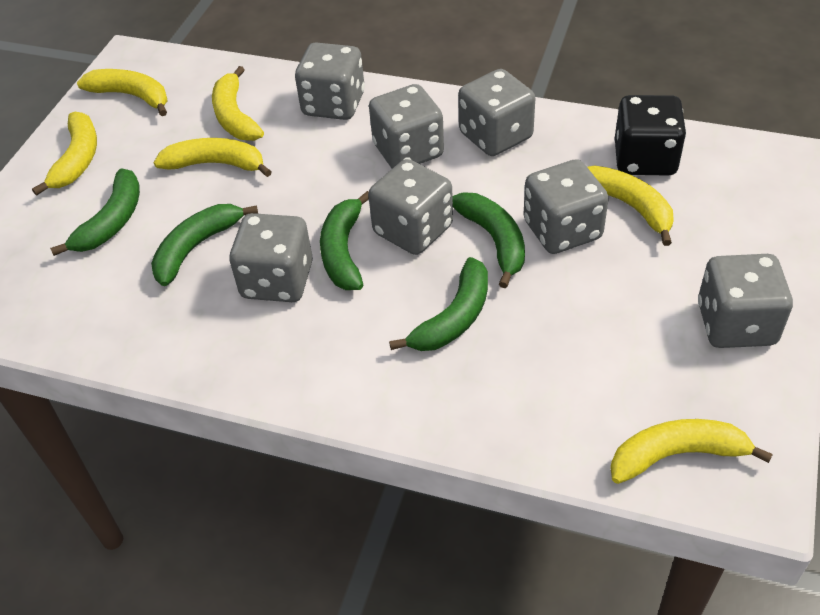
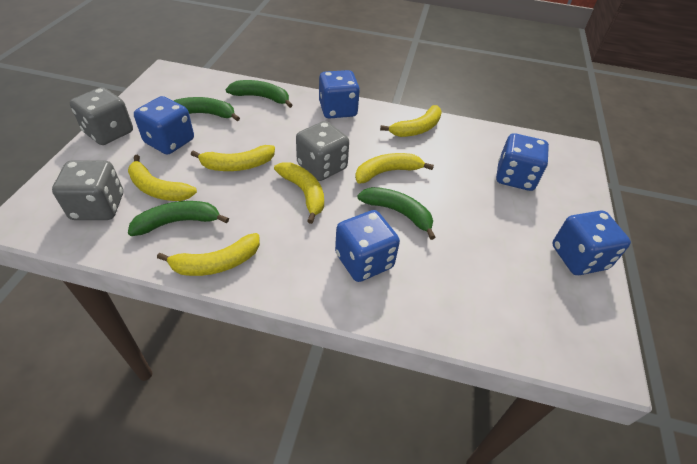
black dice: 1 -> 0
blue dice: 0 -> 5
green banana: 5 -> 4
grey dice: 7 -> 3

